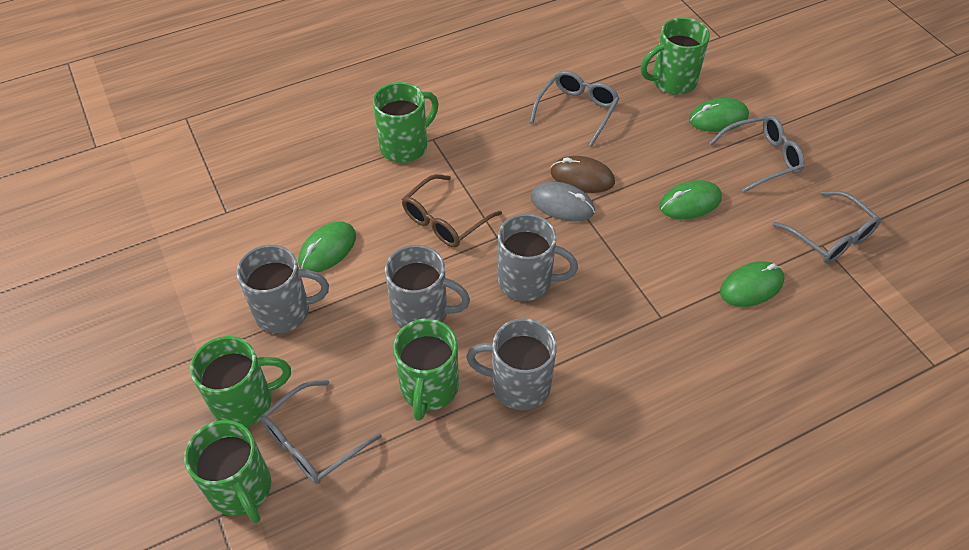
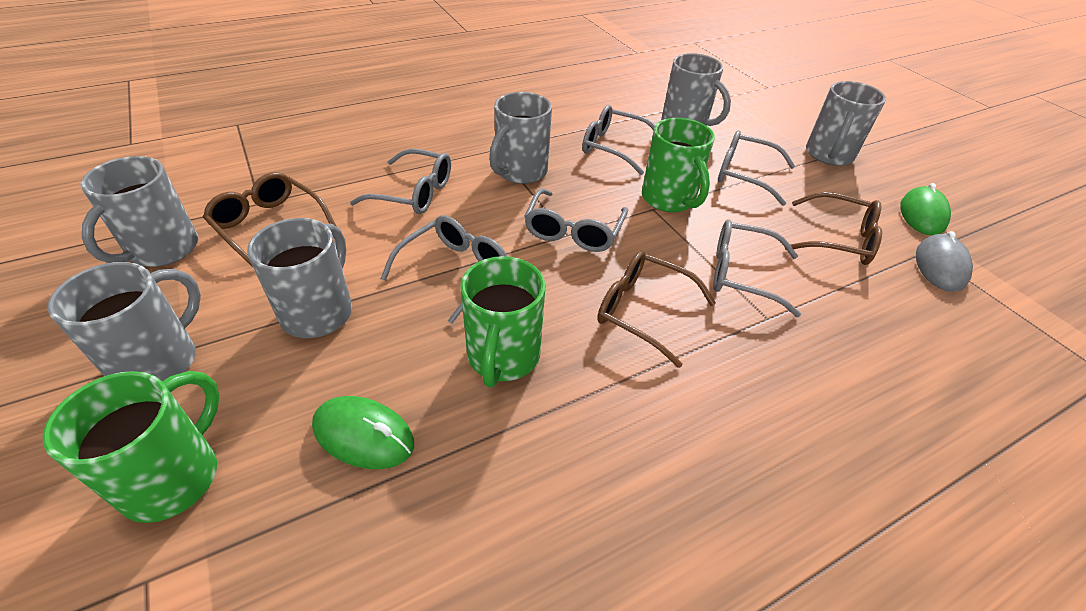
brown glasses: 1 -> 3
brown mouse: 1 -> 0
green mouse: 4 -> 2
green mug: 5 -> 3
grey glasses: 4 -> 6
grey mug: 4 -> 6

